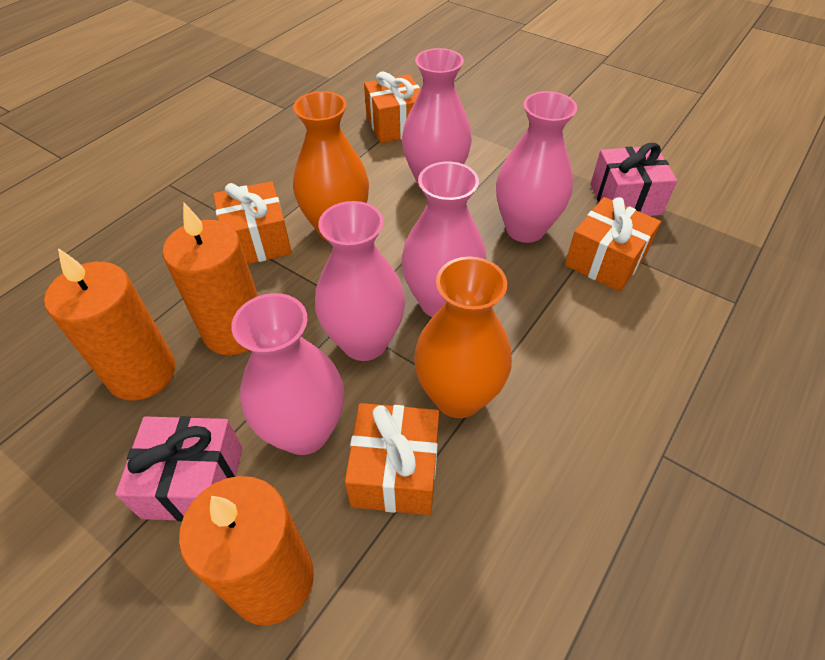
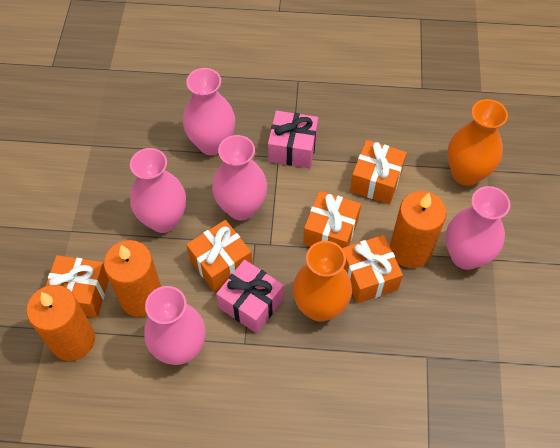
orange gift: 4 -> 5

